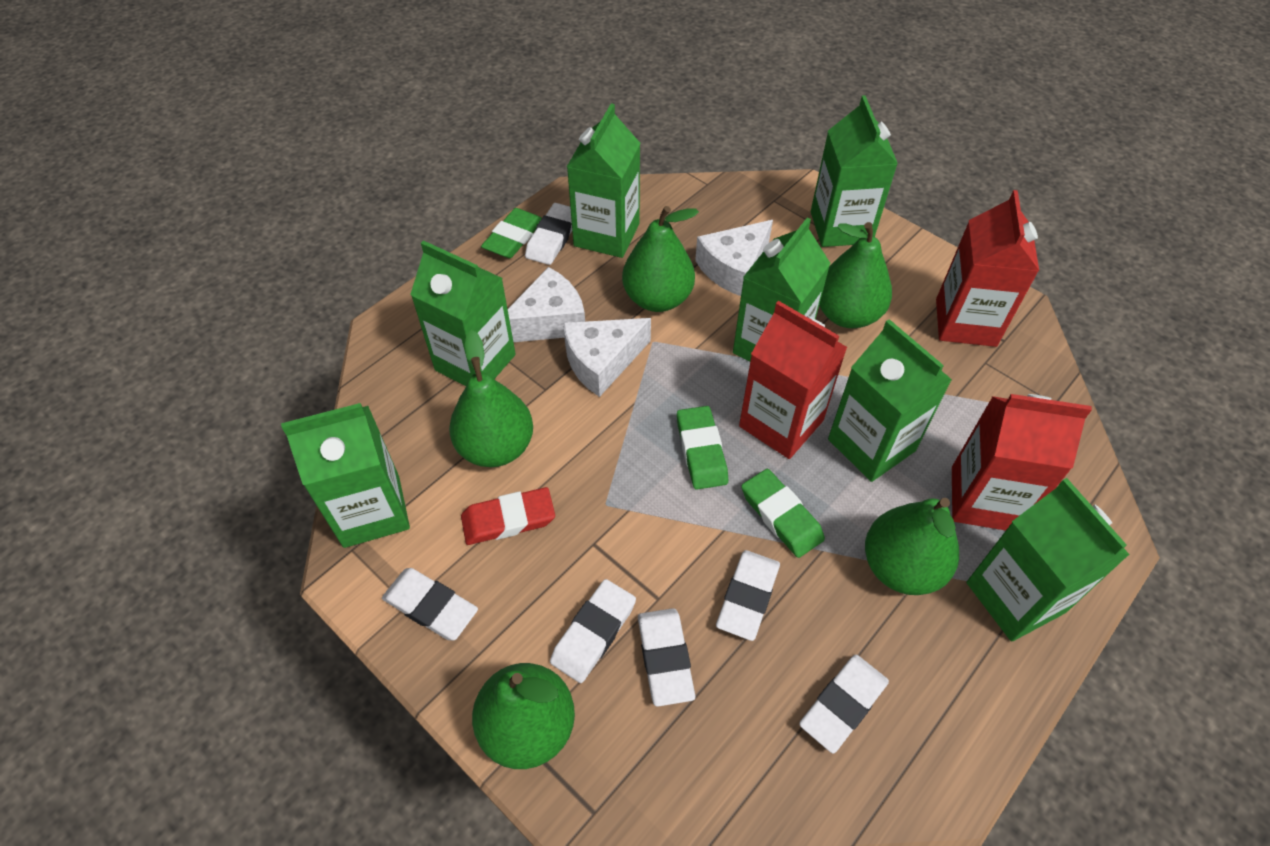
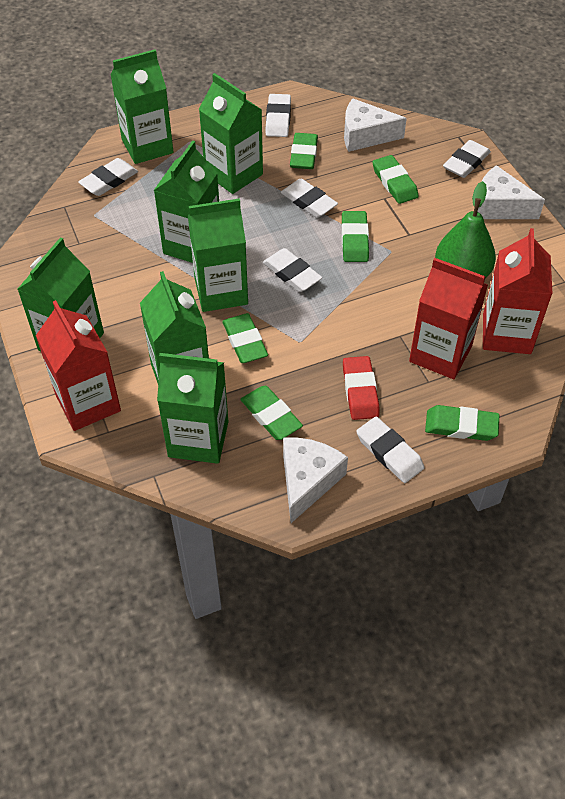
green eraser: 3 -> 6
green pear: 5 -> 1

